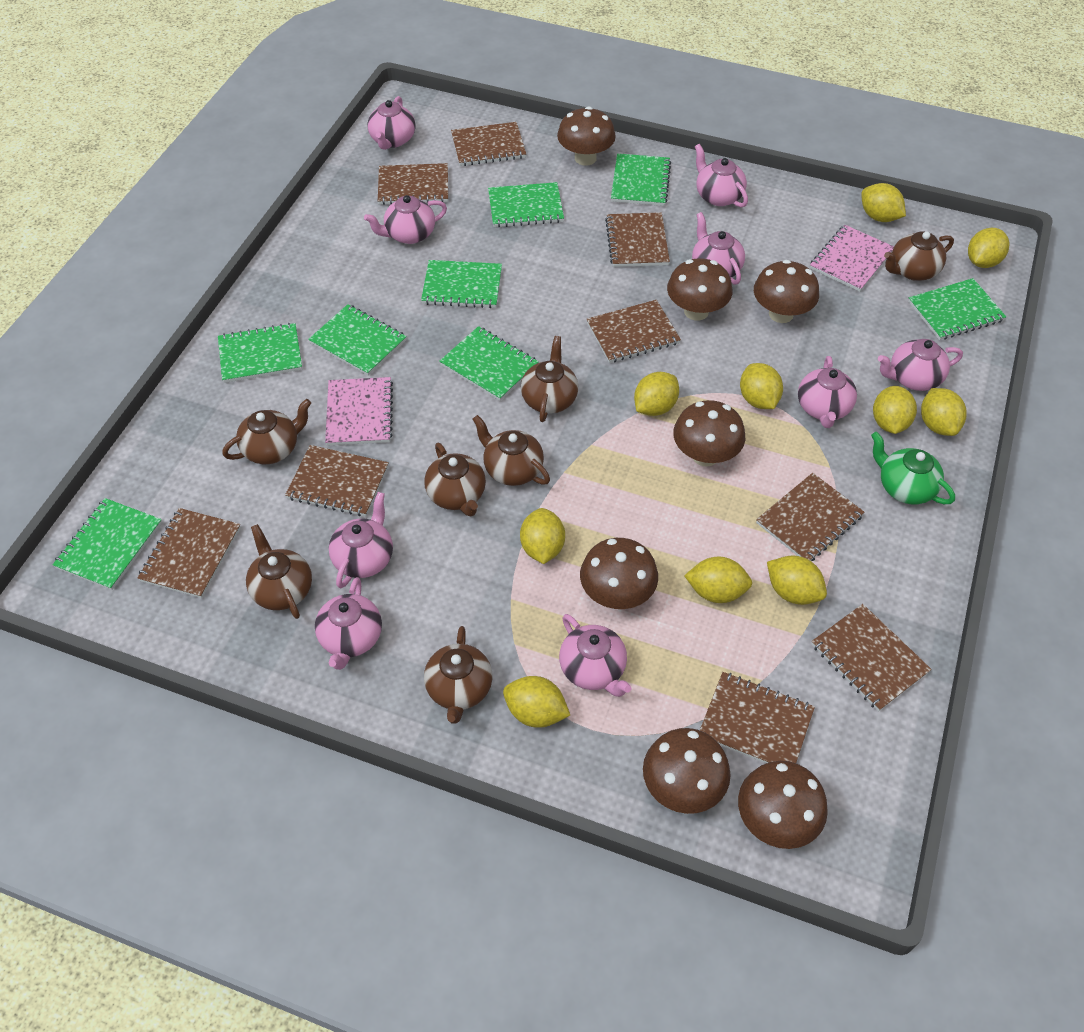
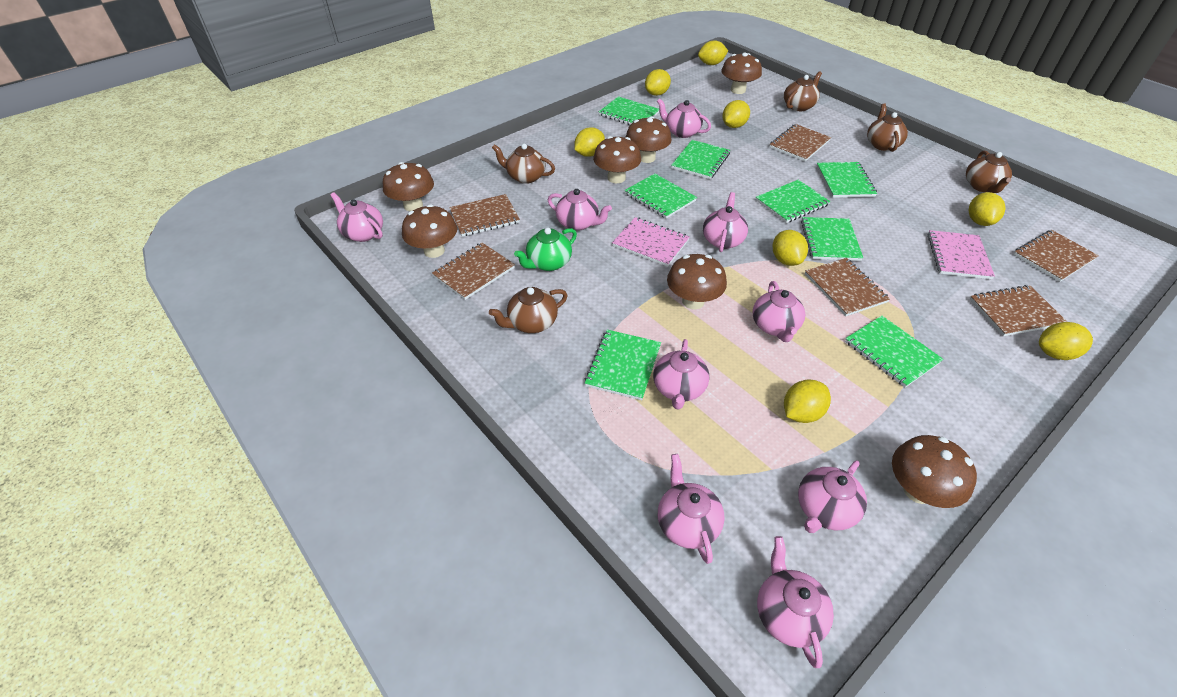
brown notebook: 9 -> 6
brown teapot: 7 -> 5
yellow lemon: 10 -> 8

